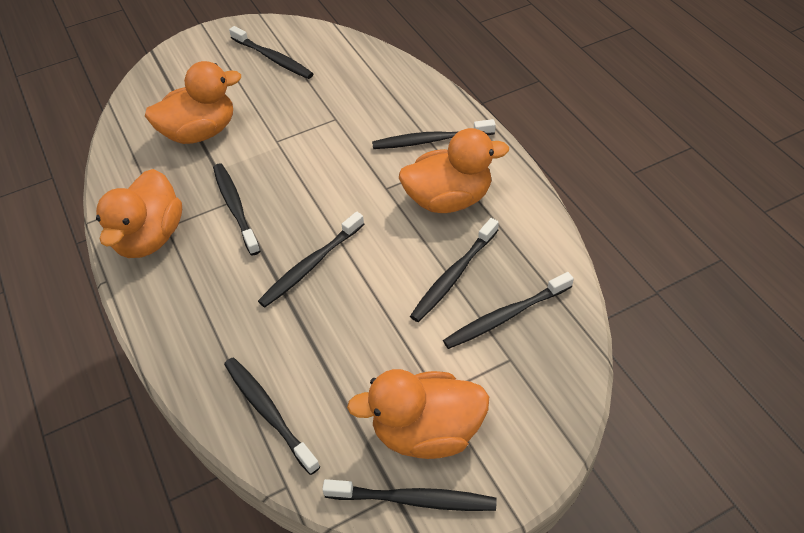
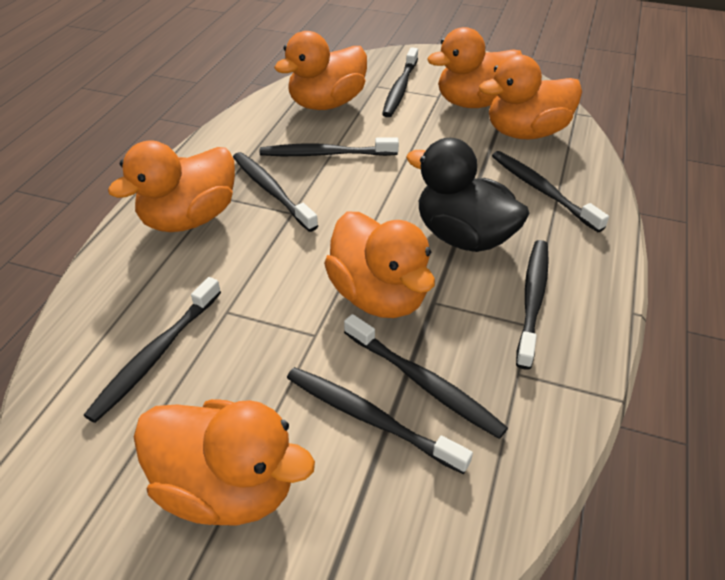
black duck: 0 -> 1
orange duck: 4 -> 6

